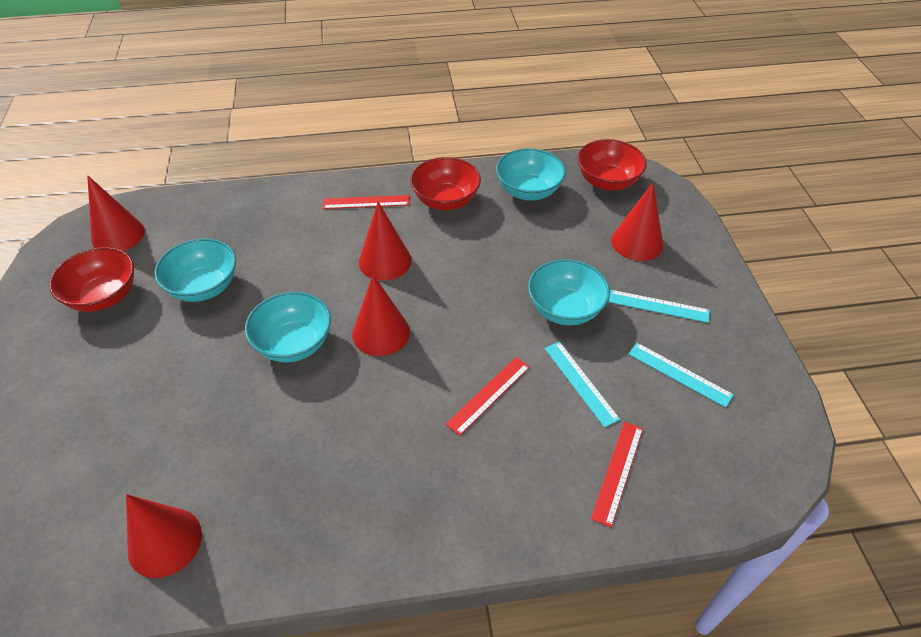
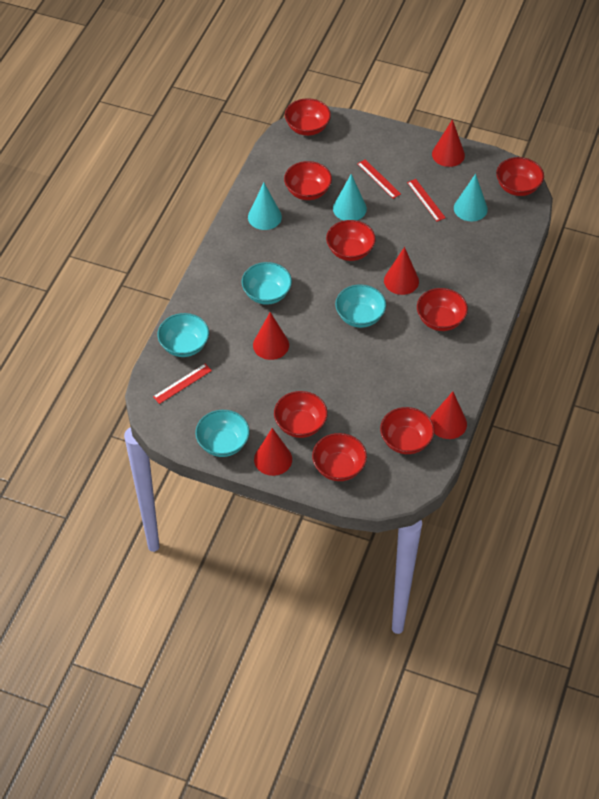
red bowl: 3 -> 8
turquoise cone: 0 -> 3
turquoise ruler: 3 -> 0

